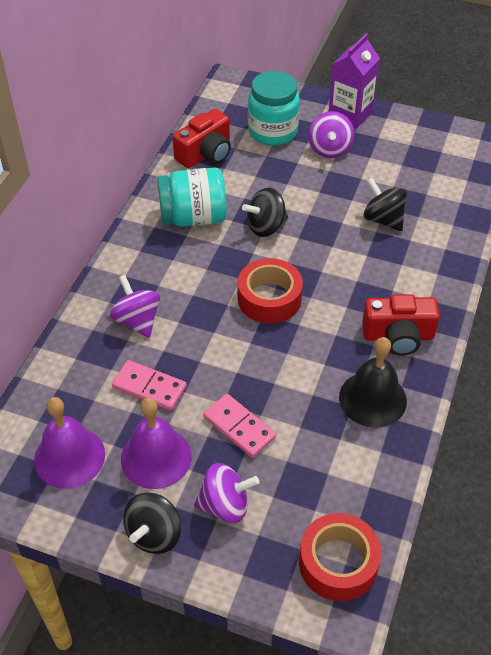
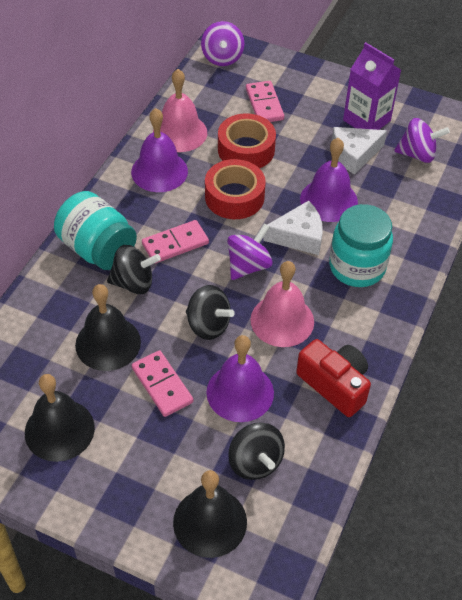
black bell: 1 -> 3
pink bell: 0 -> 2
pink domino: 2 -> 3
purple bell: 2 -> 3
red camera: 2 -> 1
white cheese: 0 -> 2

